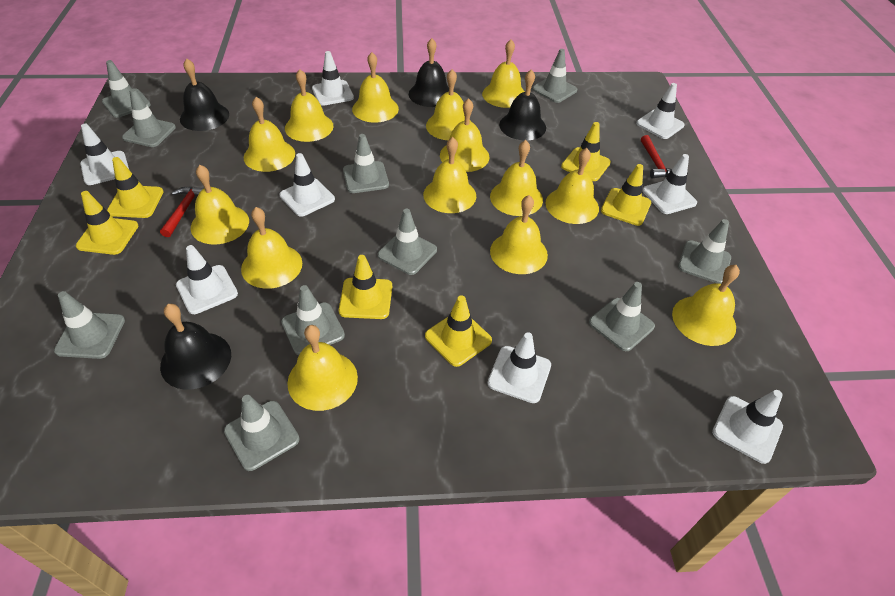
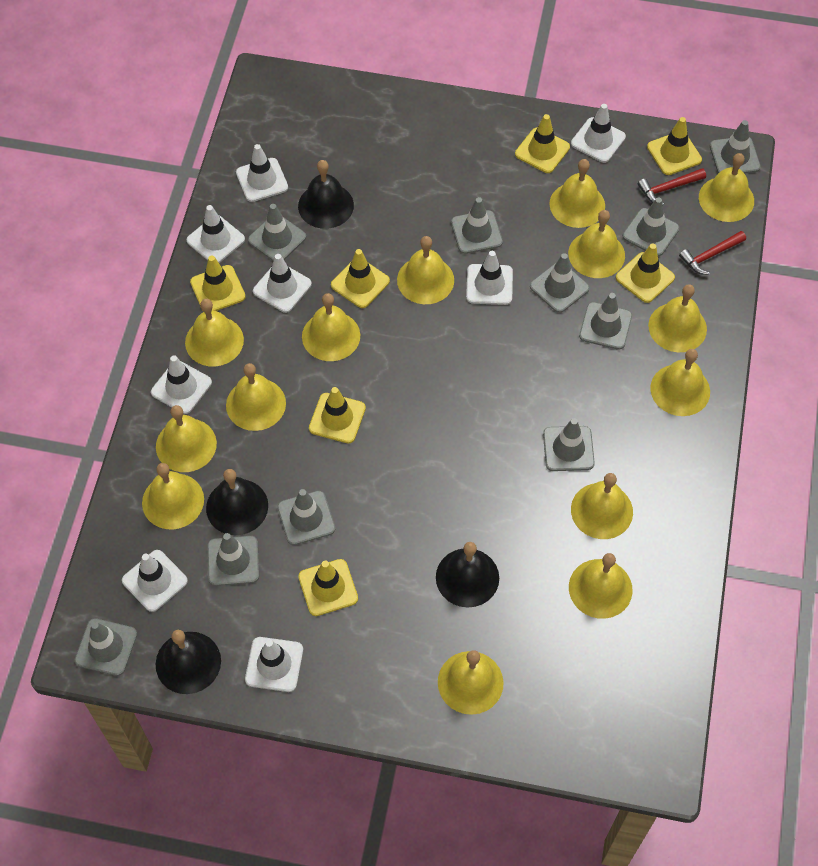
yellow traffic cone: 6 -> 7

